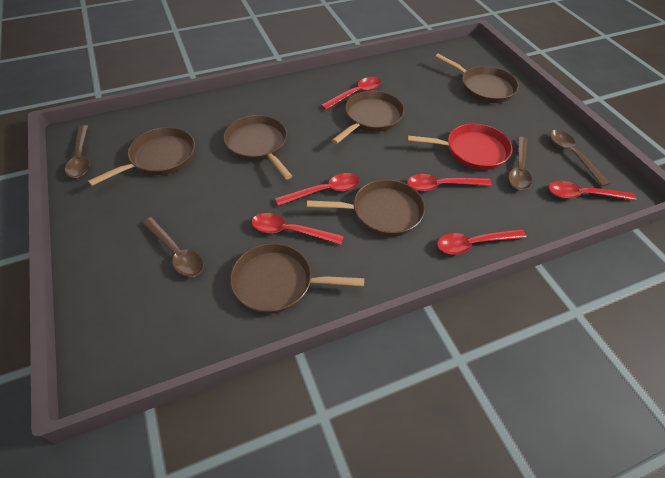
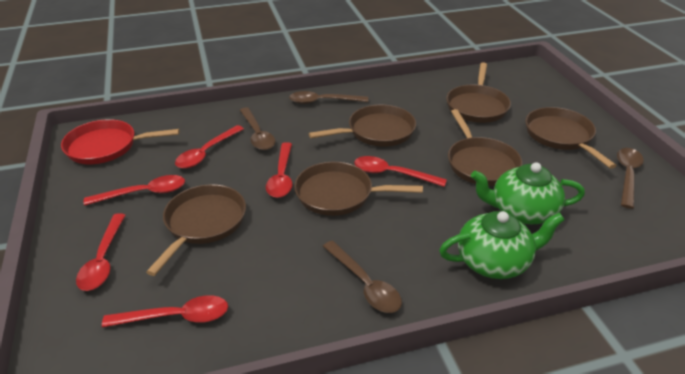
green teapot: 0 -> 2

